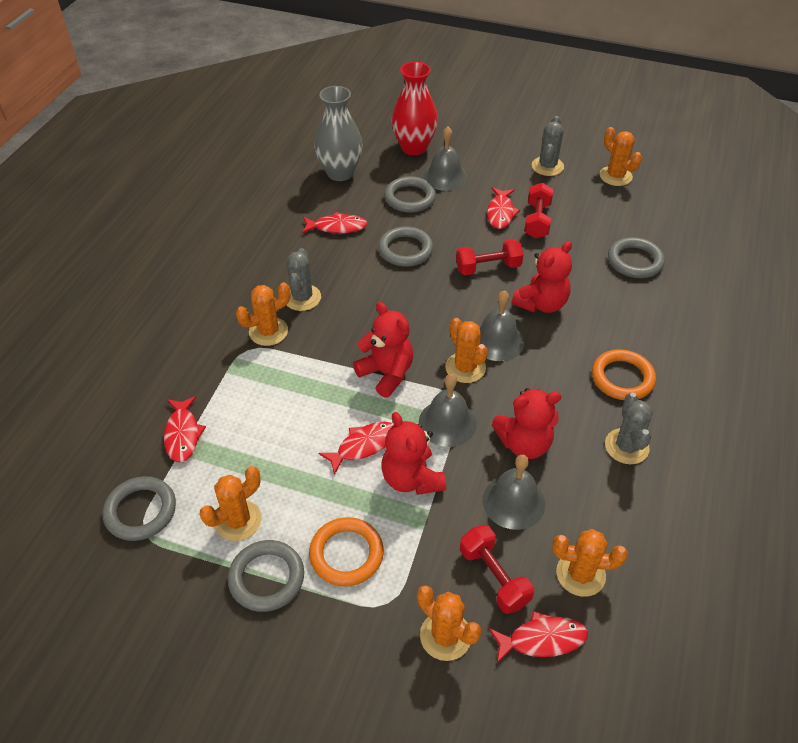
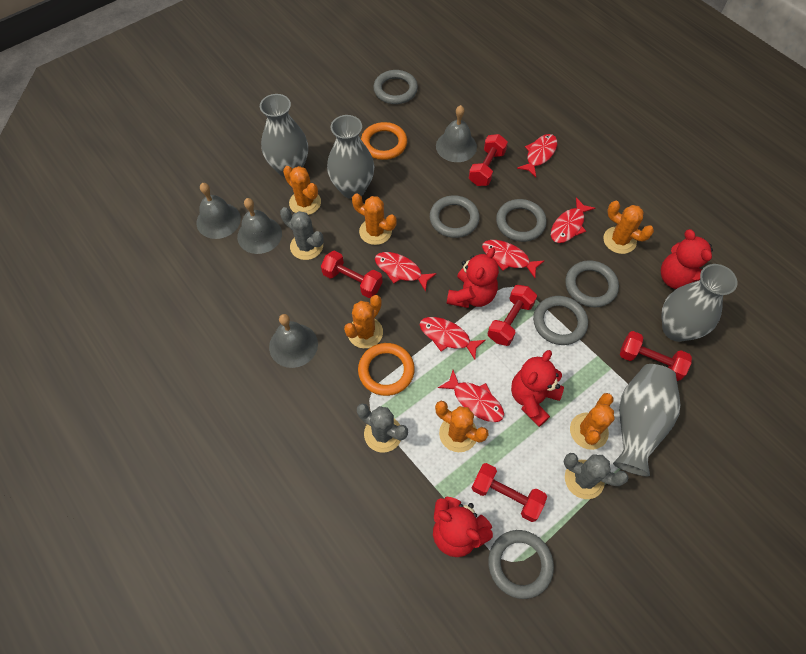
grey ring: 5 -> 6
grey vase: 1 -> 4
red dumbbell: 3 -> 5
red fish: 5 -> 6
red vase: 1 -> 0

